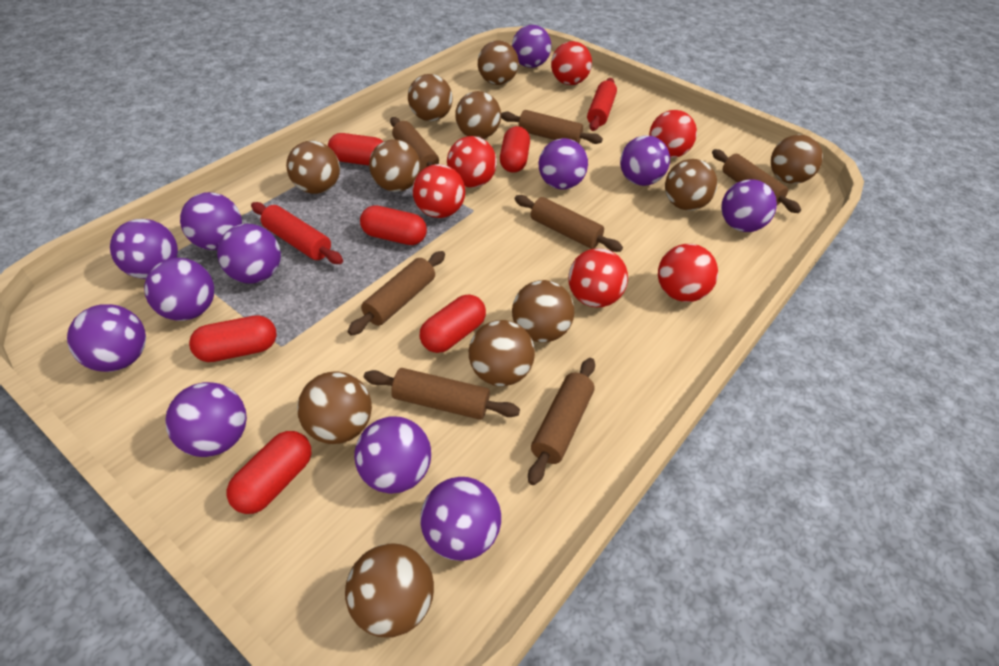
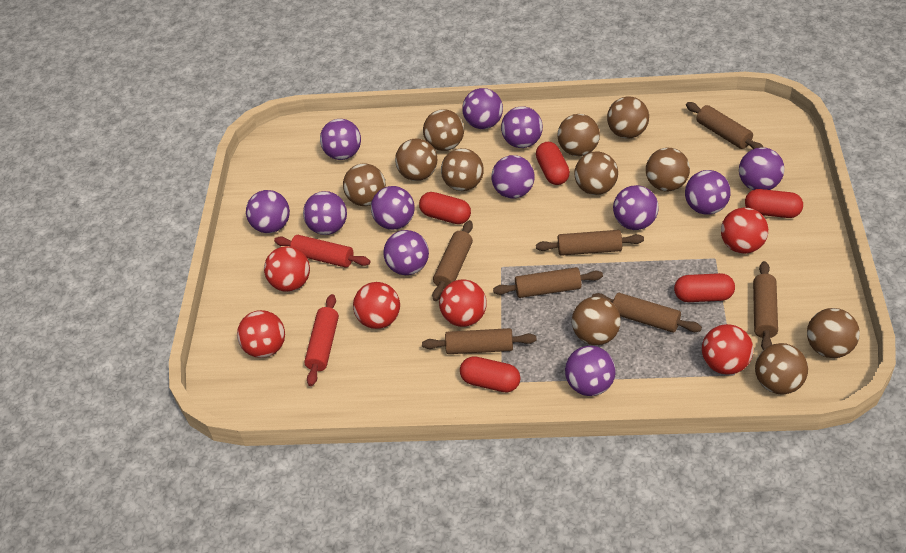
red capsule: 6 -> 5

